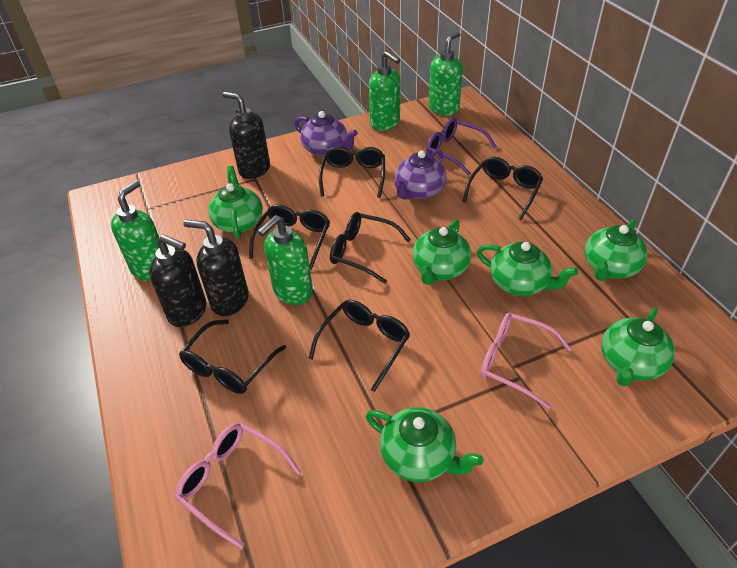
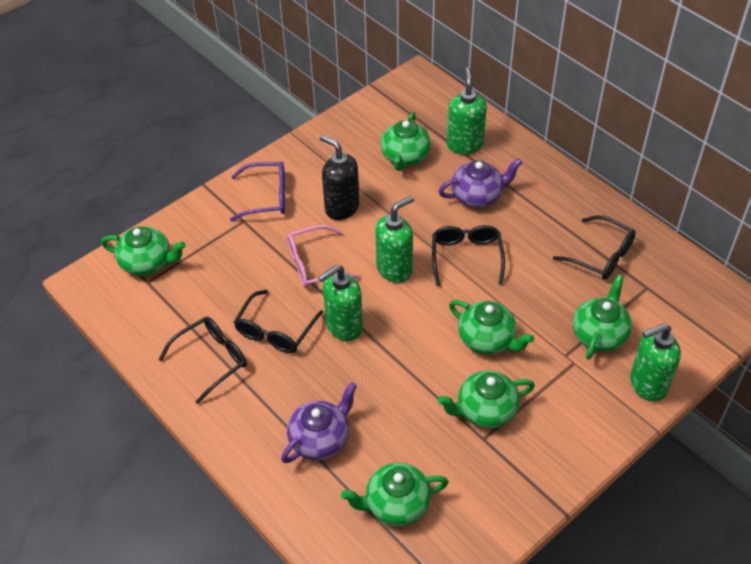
black glasses: 6 -> 4
black soap dispenser: 3 -> 1
pink glasses: 2 -> 1

